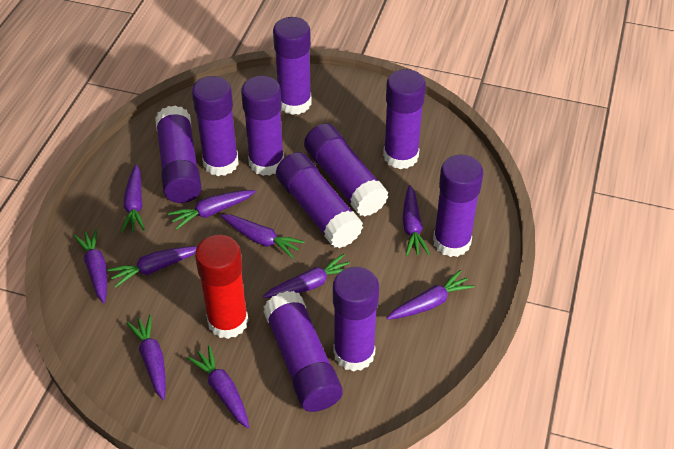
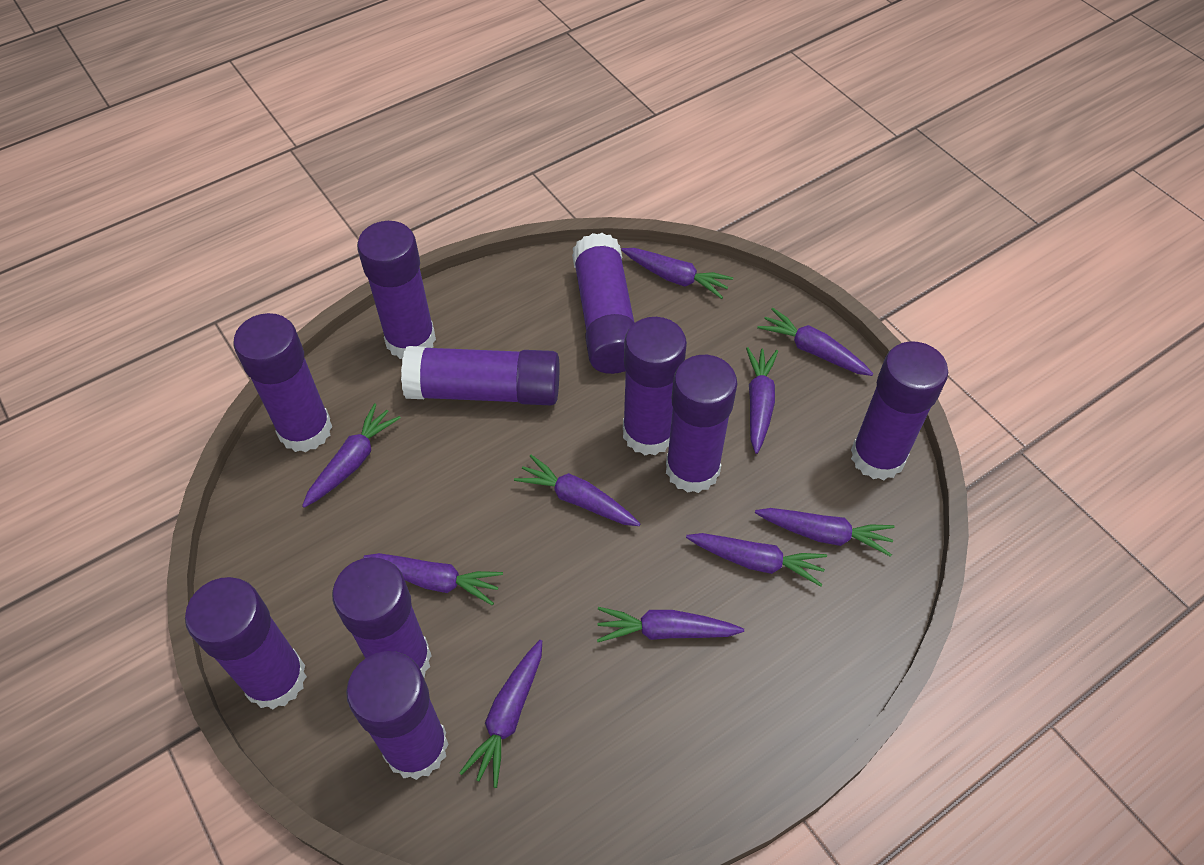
red glue stick: 1 -> 0

